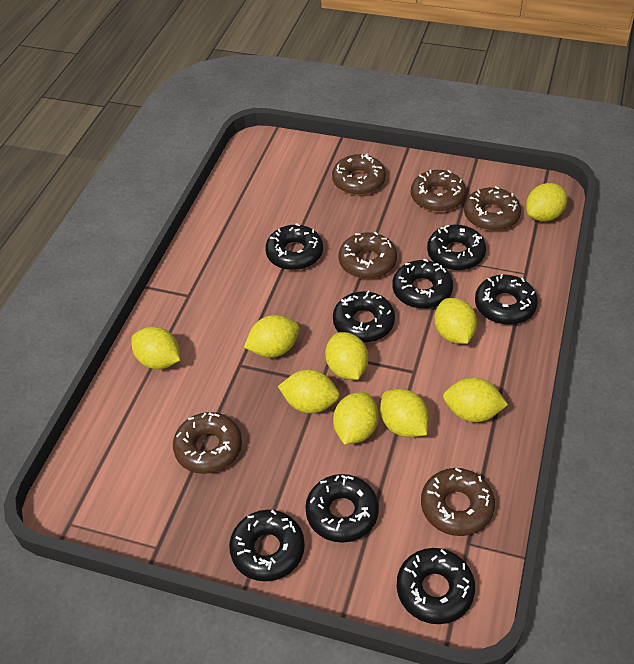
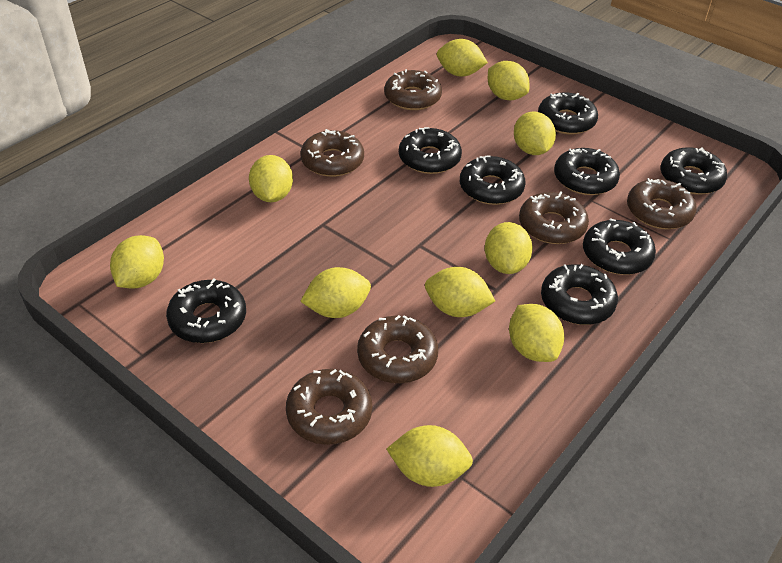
yellow lemon: 9 -> 10

